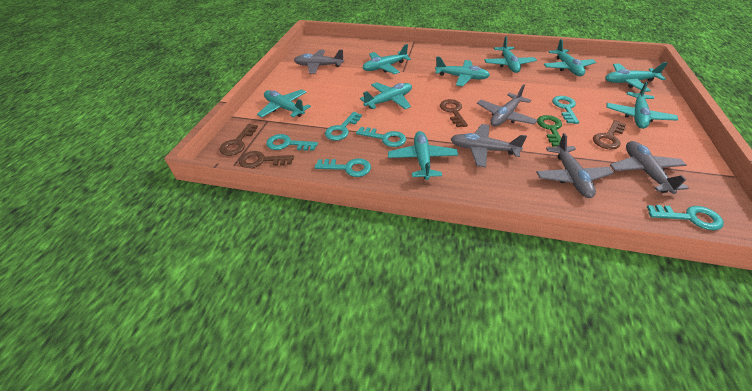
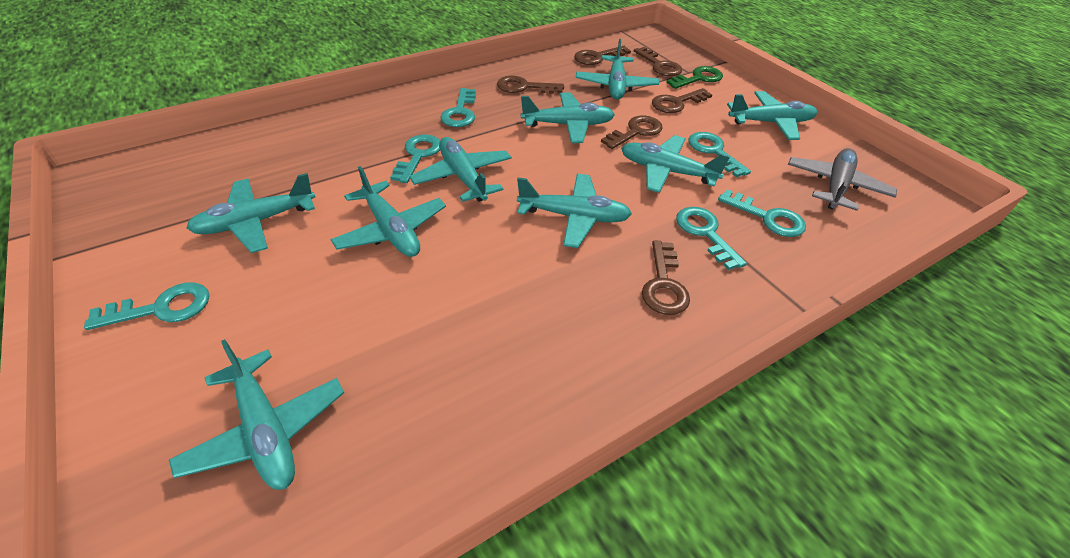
brown key: 4 -> 6
grey plane: 5 -> 1

